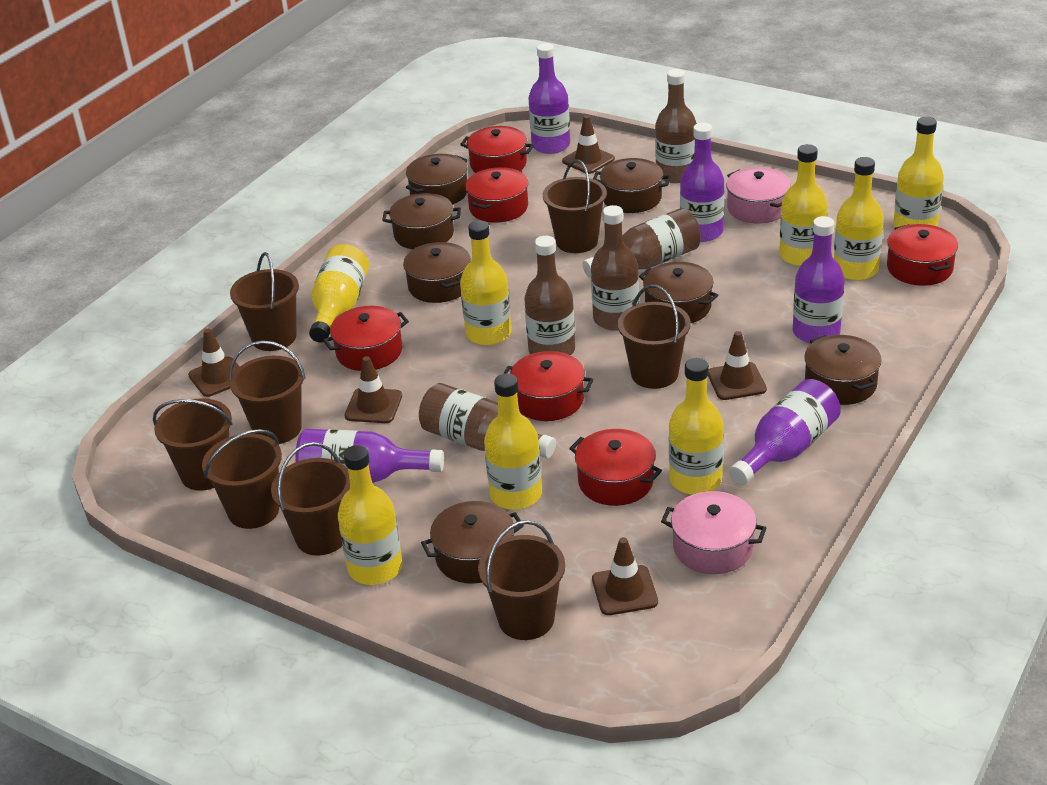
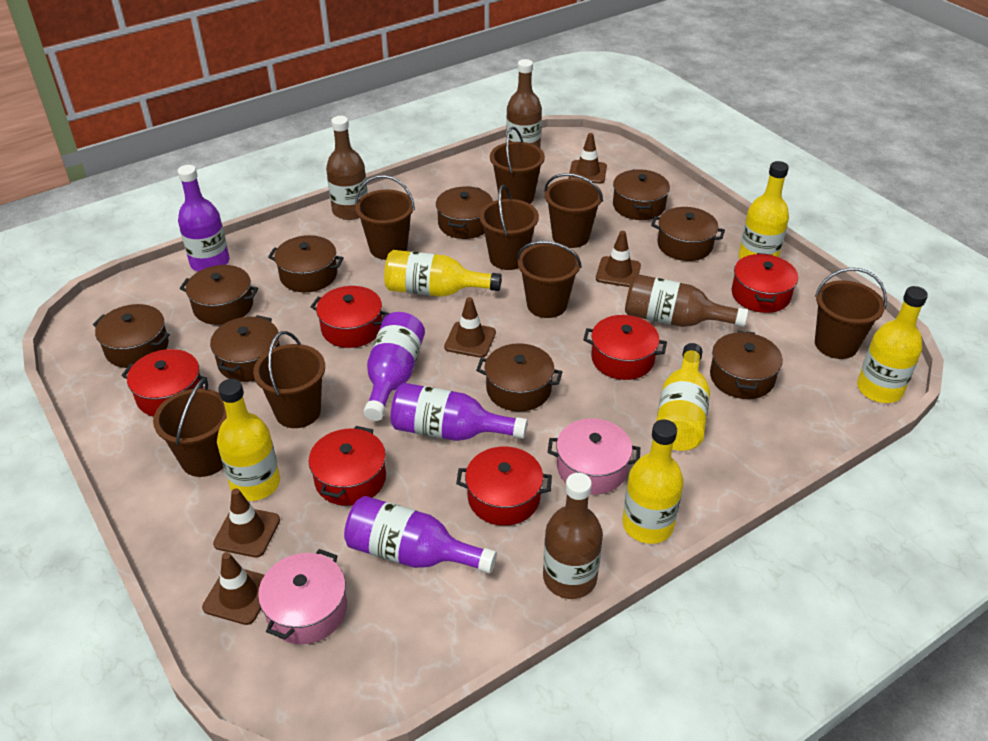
brown bottle: 5 -> 4
brown pot: 7 -> 9
purple bottle: 5 -> 4
yellow bottle: 8 -> 6

